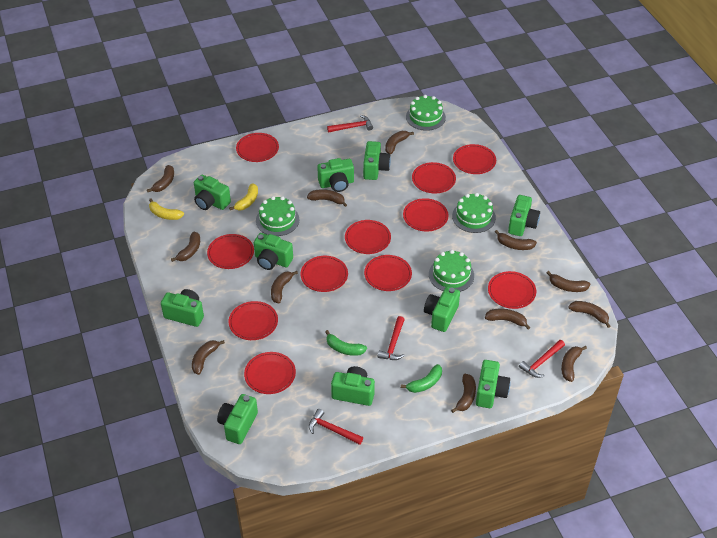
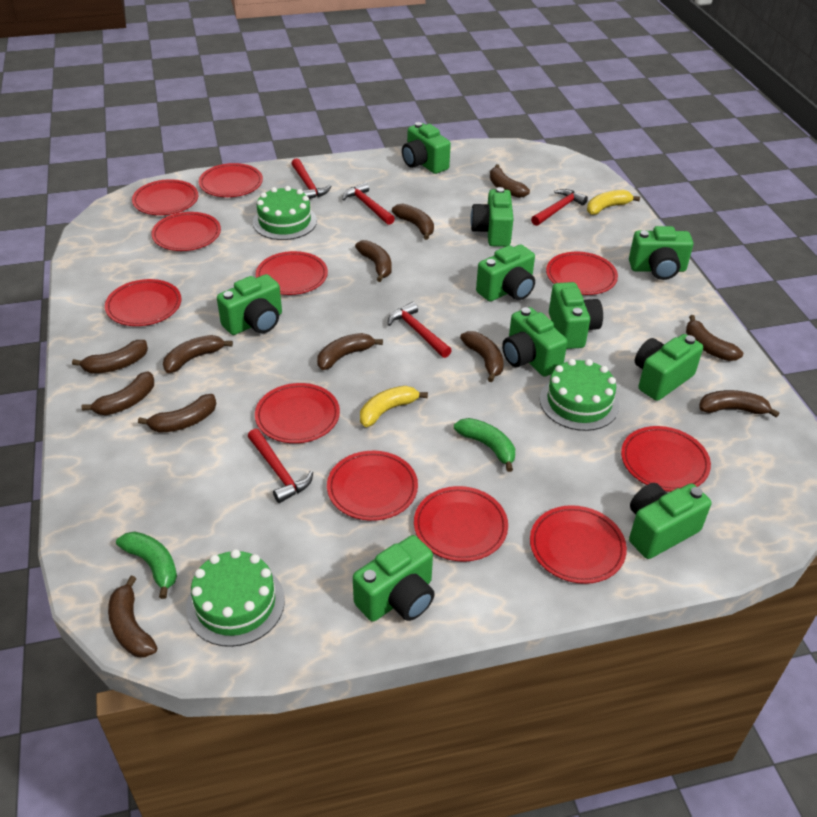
green cake: 4 -> 3
red hammer: 4 -> 5

